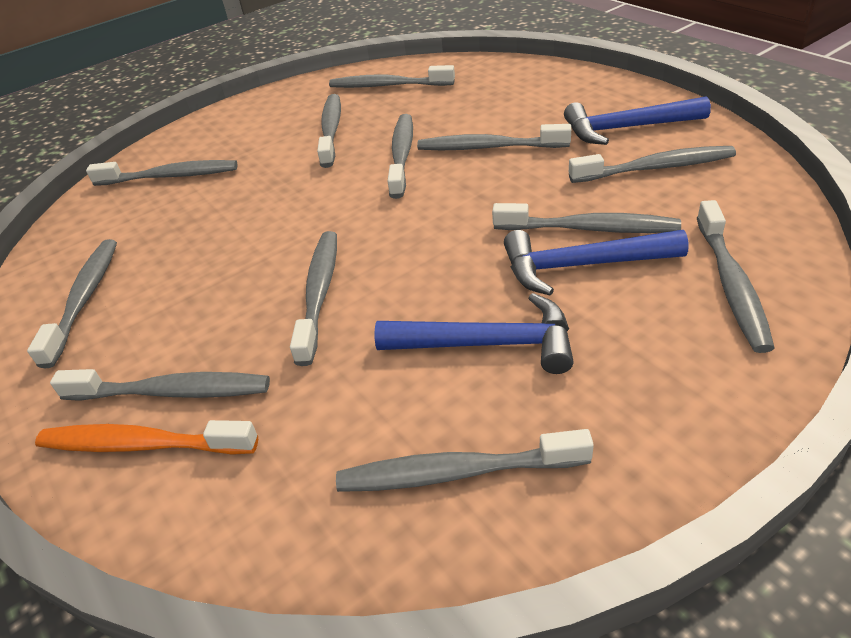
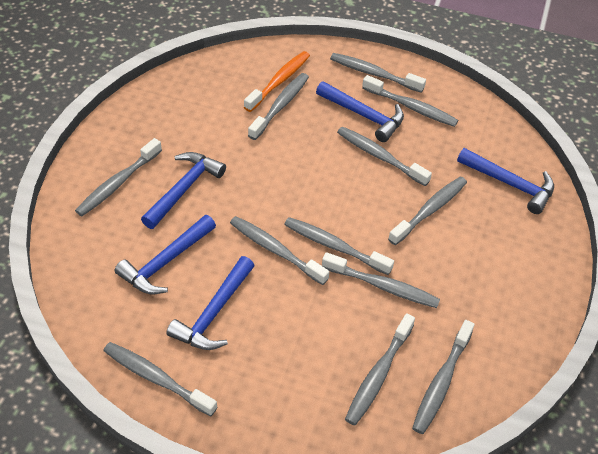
blue hammer: 3 -> 5

